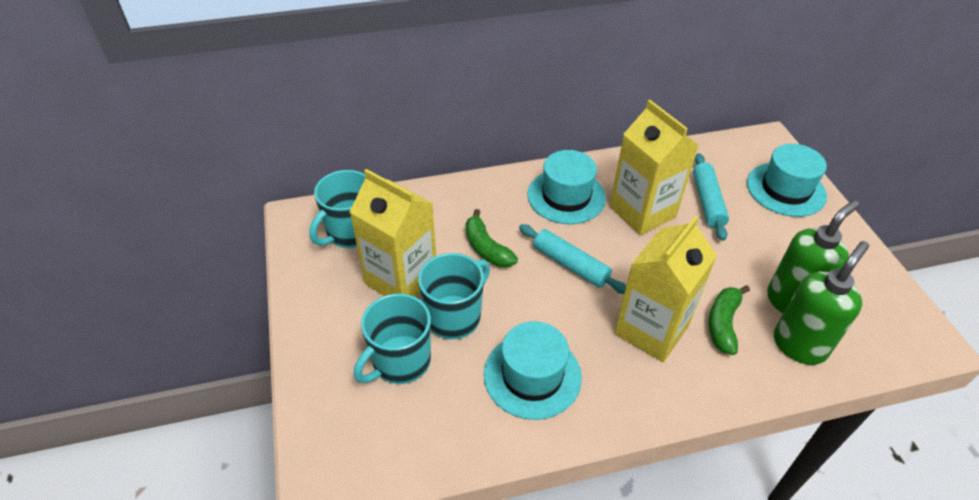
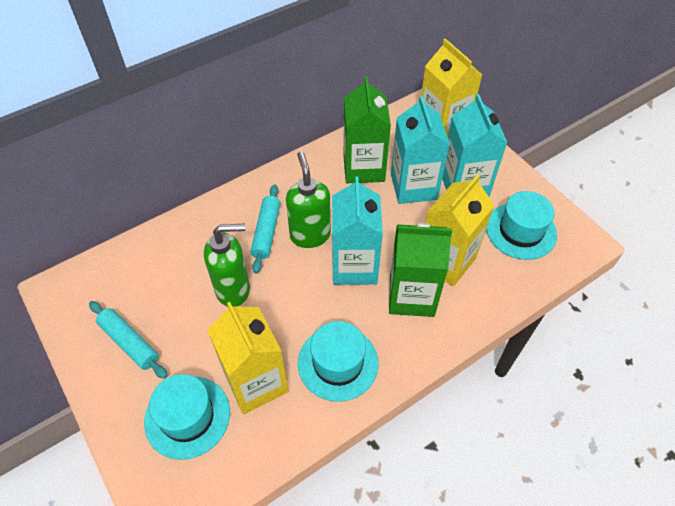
green banana: 2 -> 0
green carton: 0 -> 2
turquoise carton: 0 -> 3
turquoise mug: 3 -> 0

